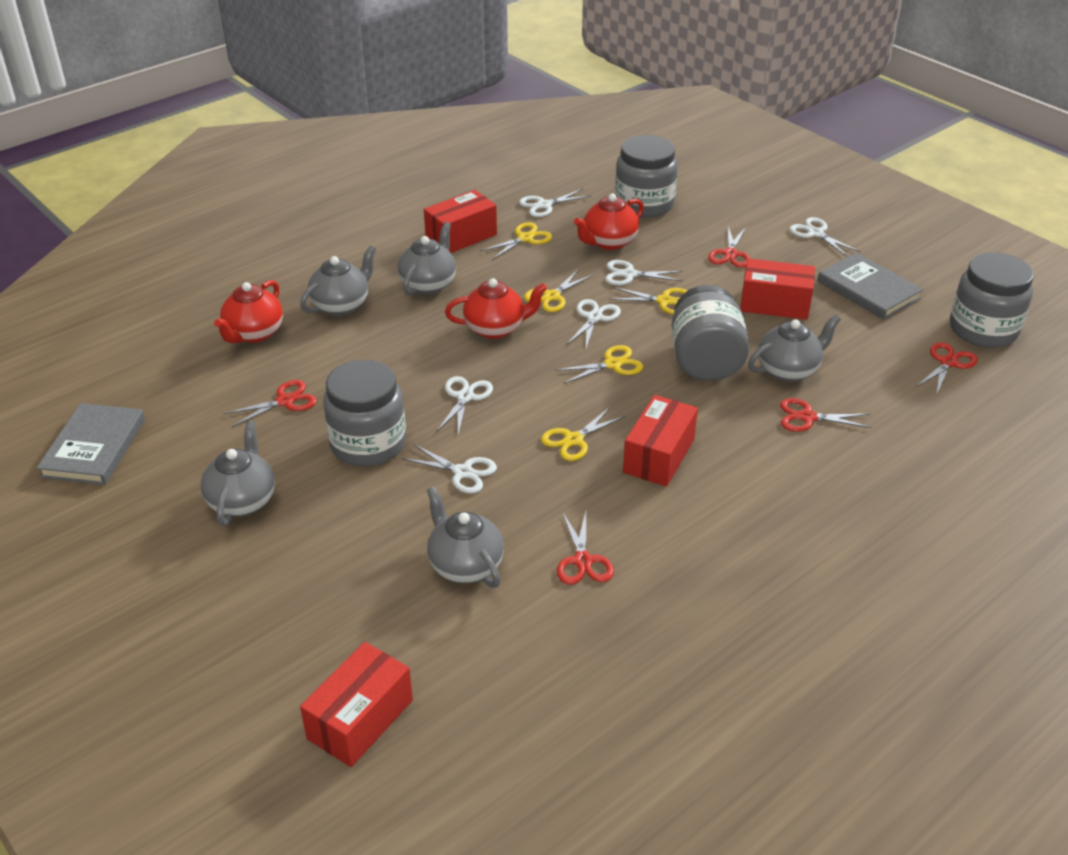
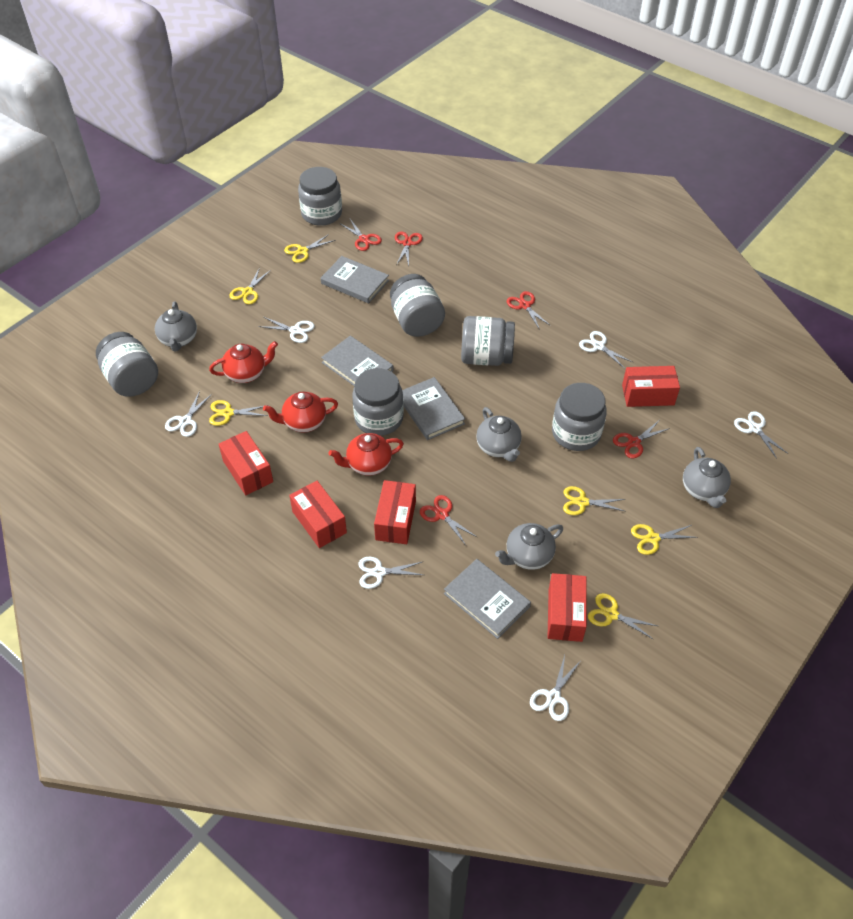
grey book: 2 -> 4
grey jar: 4 -> 6
grey teapot: 5 -> 4
red box: 4 -> 5
yellow scissors: 5 -> 6

